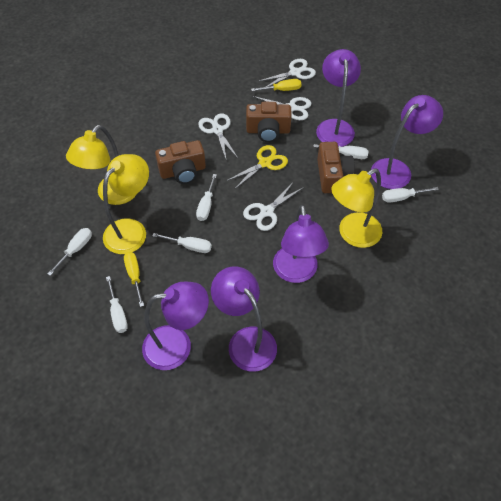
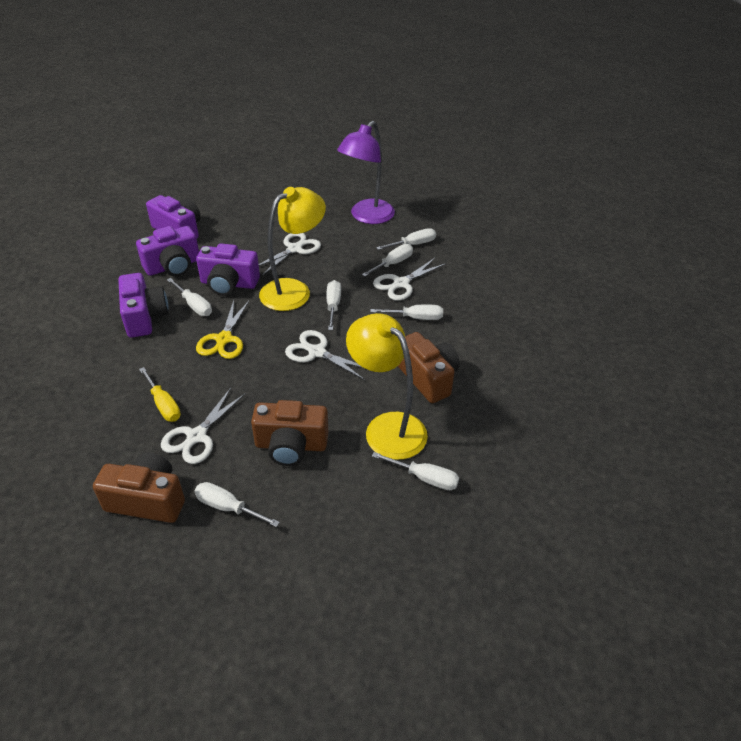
purple camera: 0 -> 4
purple lamp: 5 -> 1
white screwdriver: 6 -> 7
yellow lamp: 3 -> 2
yellow screwdriver: 2 -> 1

